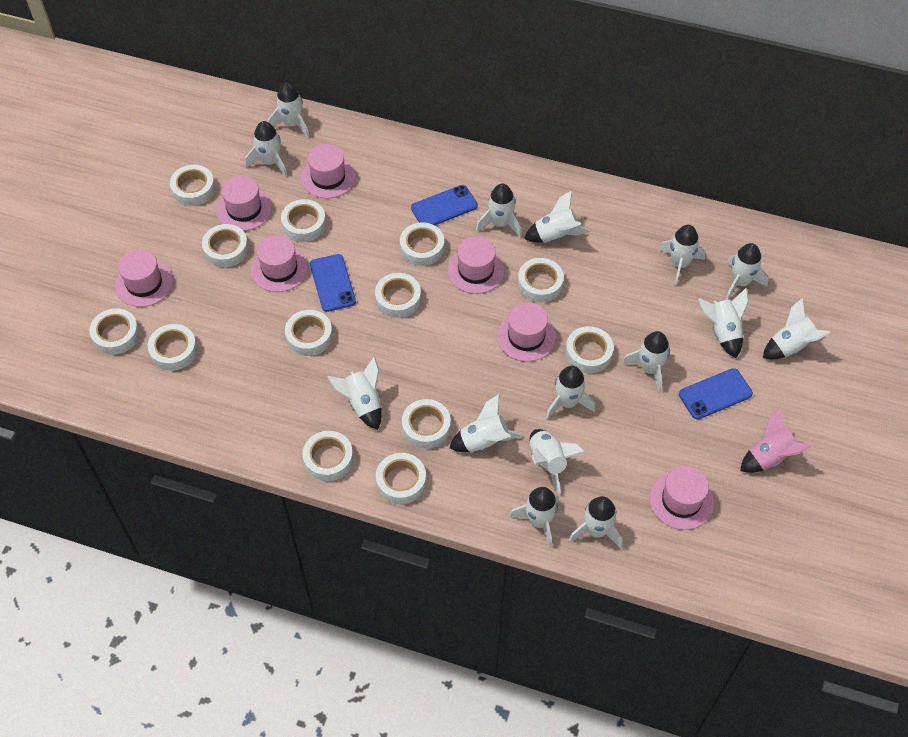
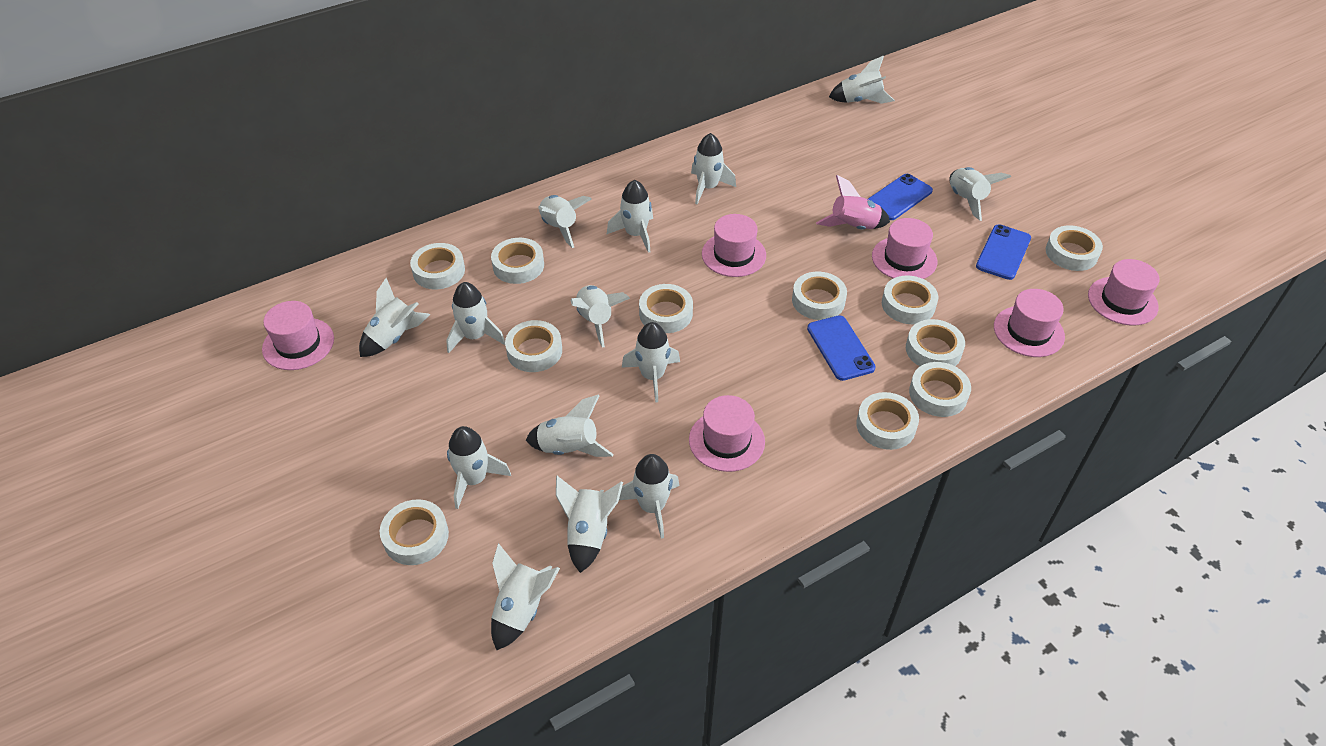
pink hat: 7 -> 6
white rocket: 15 -> 14
white tape: 13 -> 11

